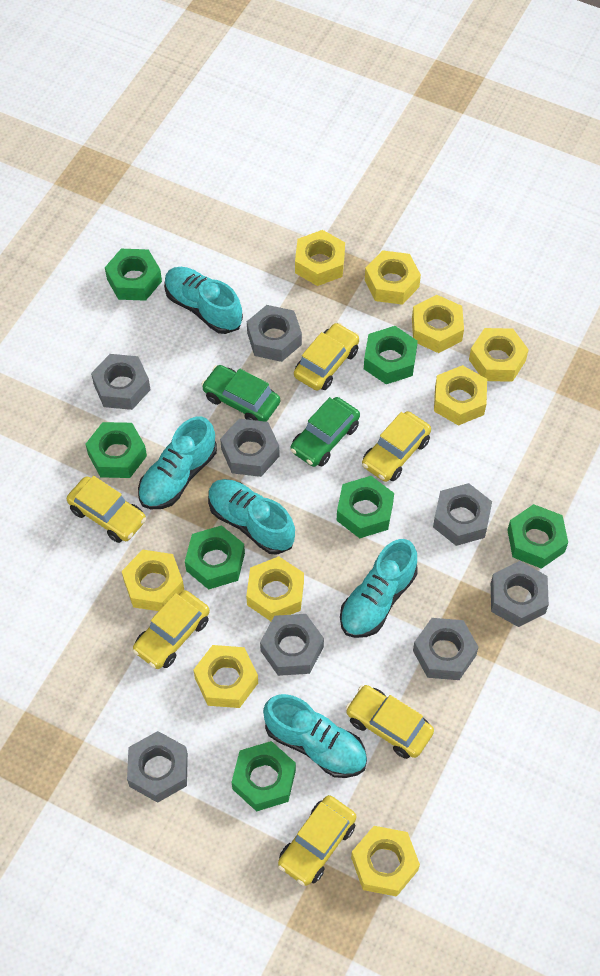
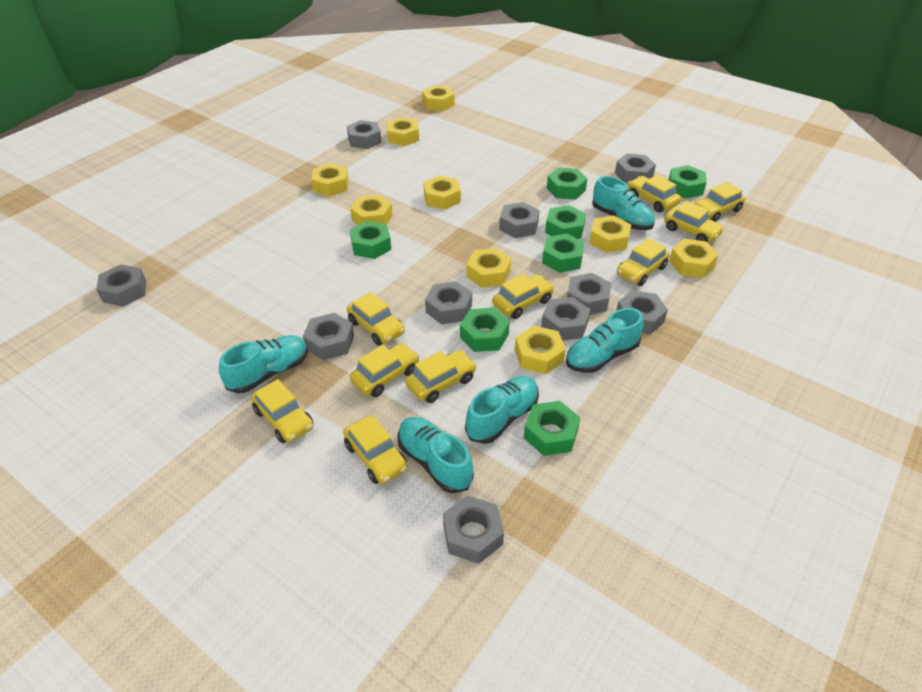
green car: 2 -> 0
grey nut: 8 -> 10
yellow car: 6 -> 10

